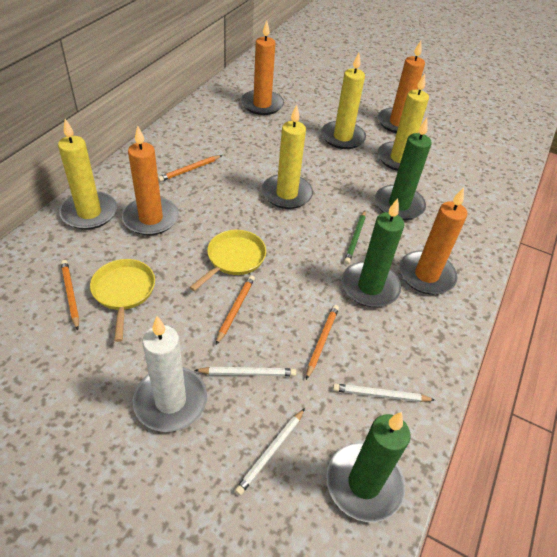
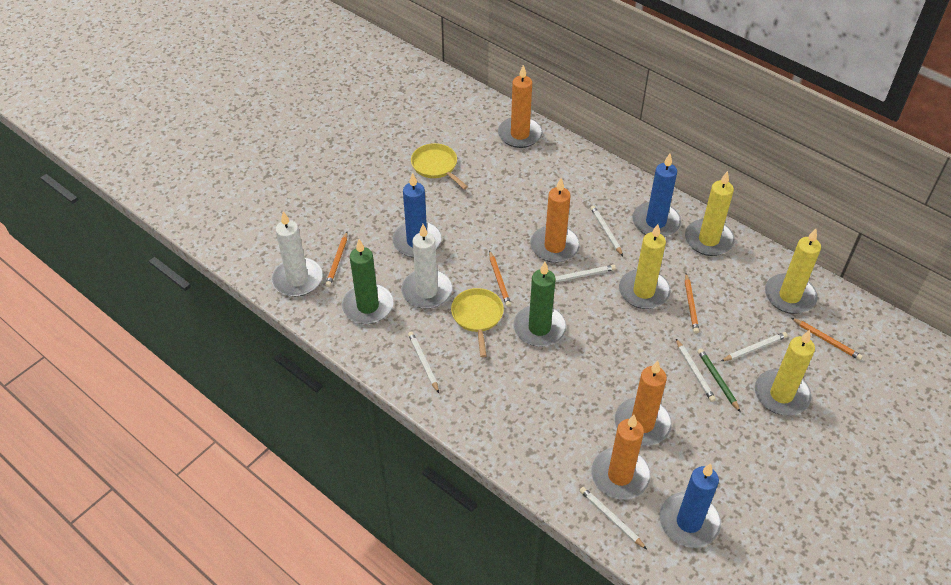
blue candle: 0 -> 3
green candle: 3 -> 2
white candle: 1 -> 2
white pencil: 3 -> 6

